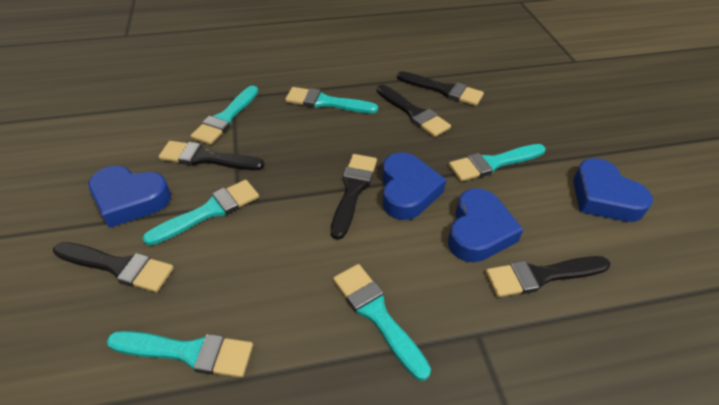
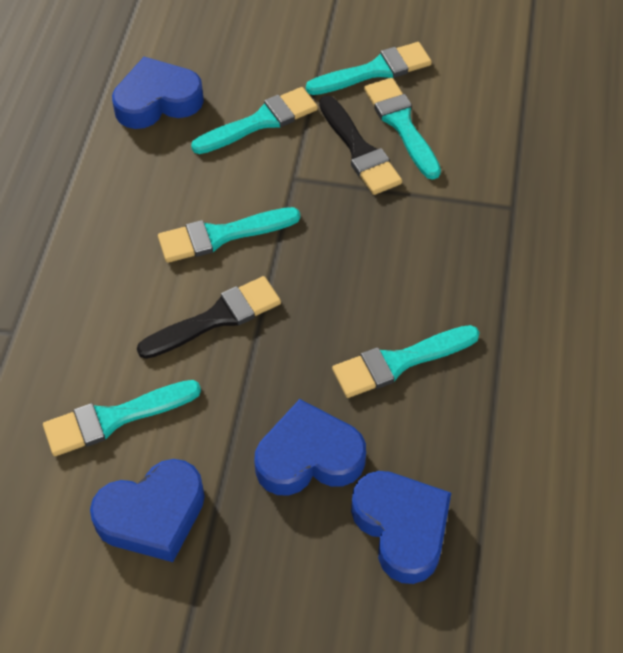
black brush: 6 -> 2

